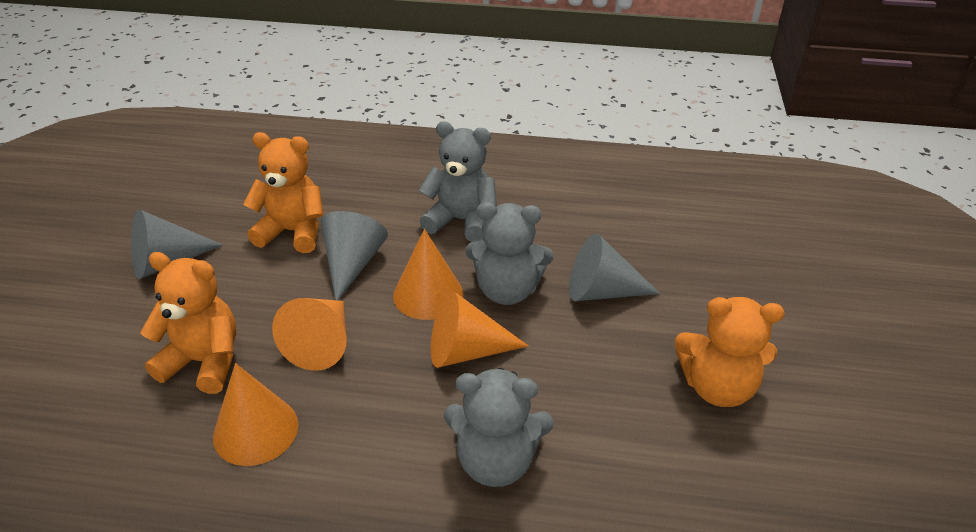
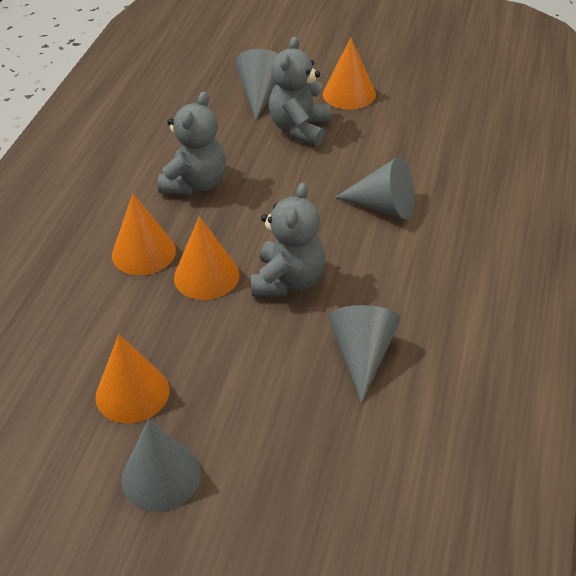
grey cone: 3 -> 4
orange teddy bear: 3 -> 0

